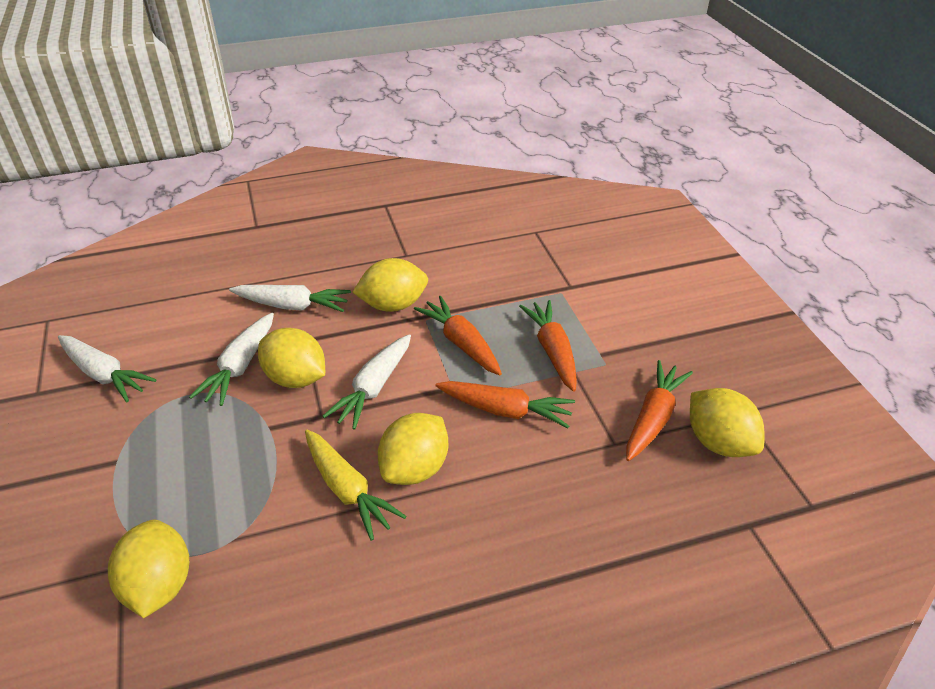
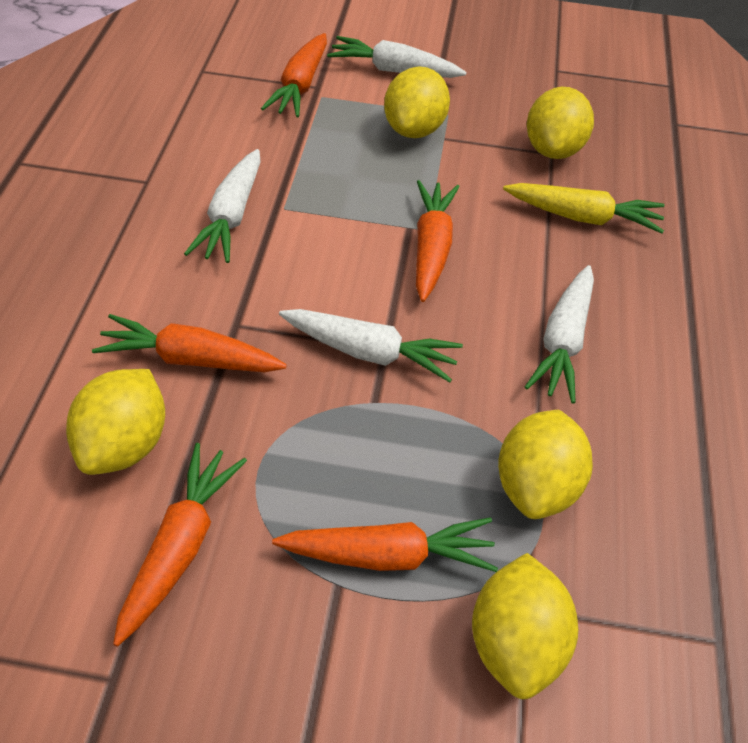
orange carrot: 4 -> 5

